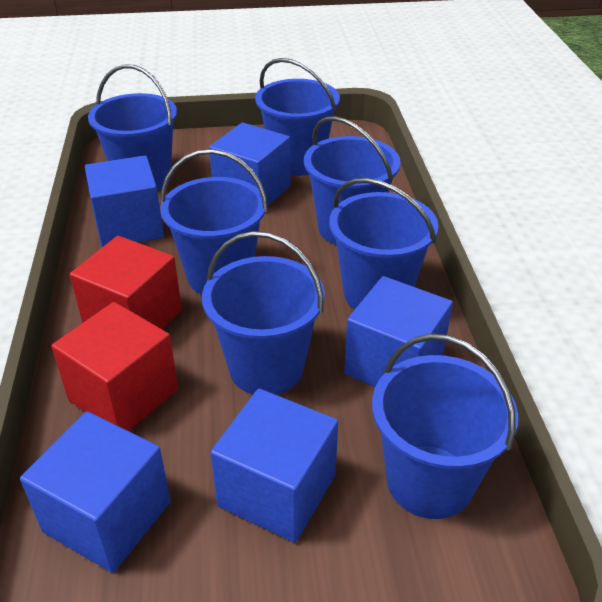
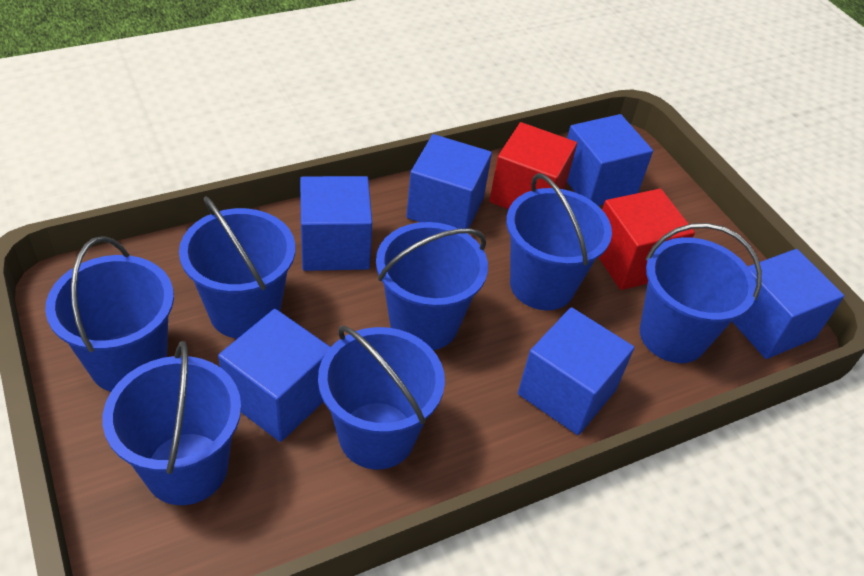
blue cube: 5 -> 6

